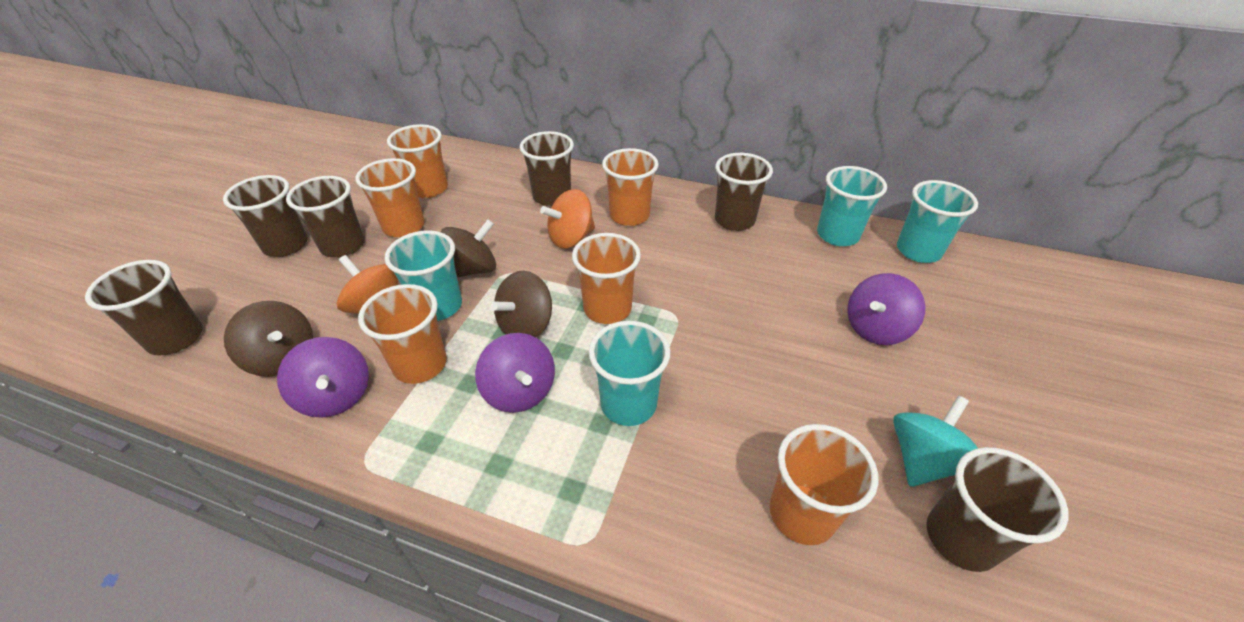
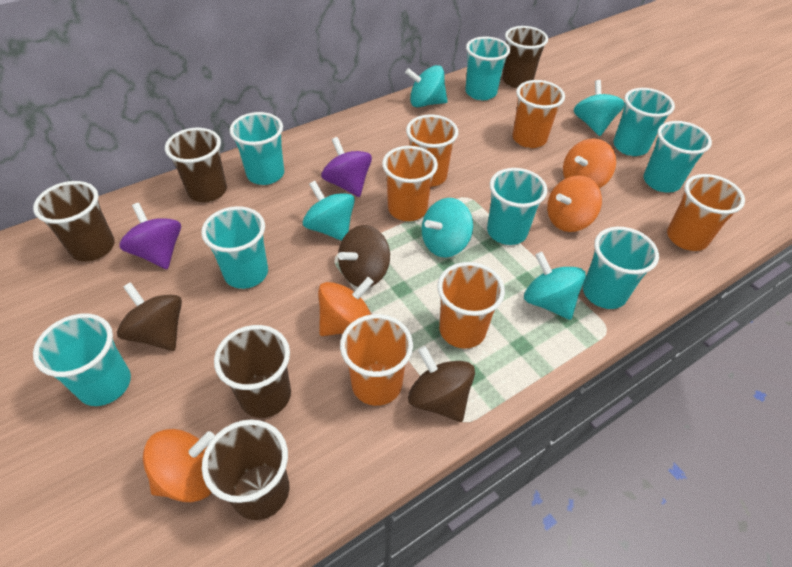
brown cup: 6 -> 5
orange spinning top: 2 -> 4
purple spinning top: 3 -> 2
turquoise cup: 4 -> 8
turquoise spinning top: 1 -> 5

